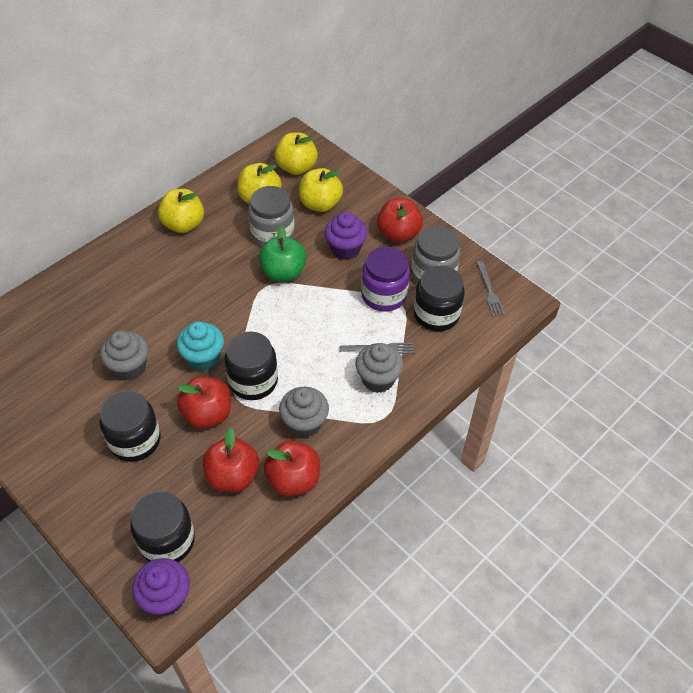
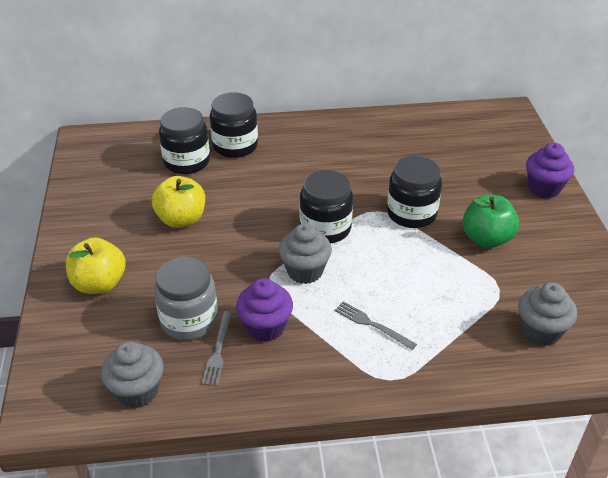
grey jar: 2 -> 1
purple jar: 1 -> 0
red apple: 4 -> 0
turquoise cupcake: 1 -> 0
yellow apple: 4 -> 2

